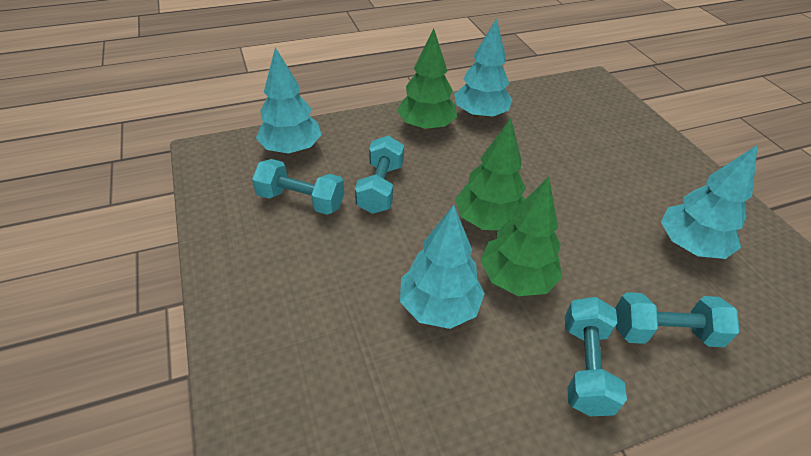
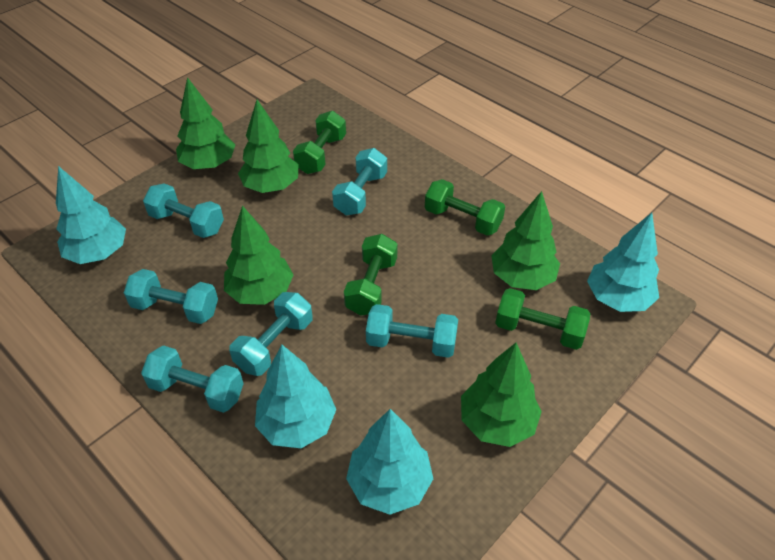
green dumbbell: 0 -> 4
green tree: 3 -> 5
turquoise dumbbell: 4 -> 6

